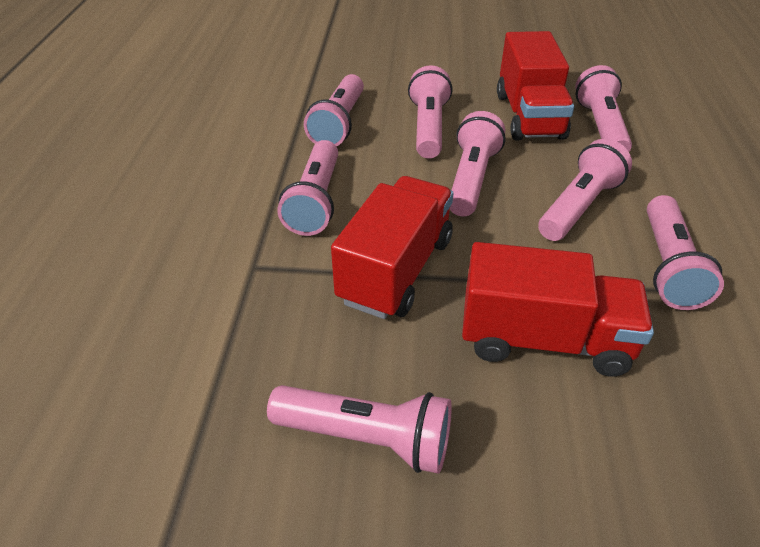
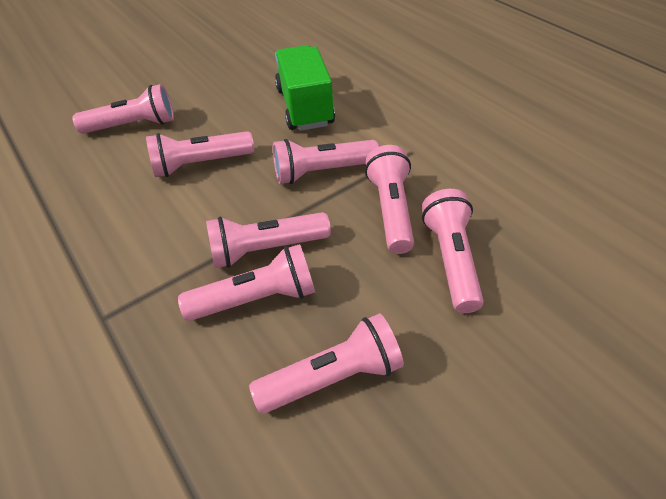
green truck: 0 -> 1
red truck: 3 -> 0

